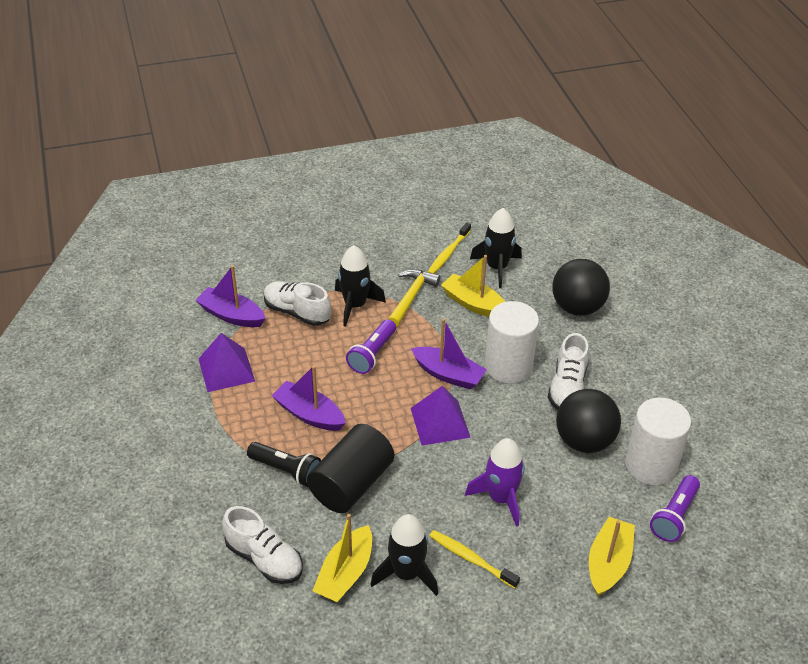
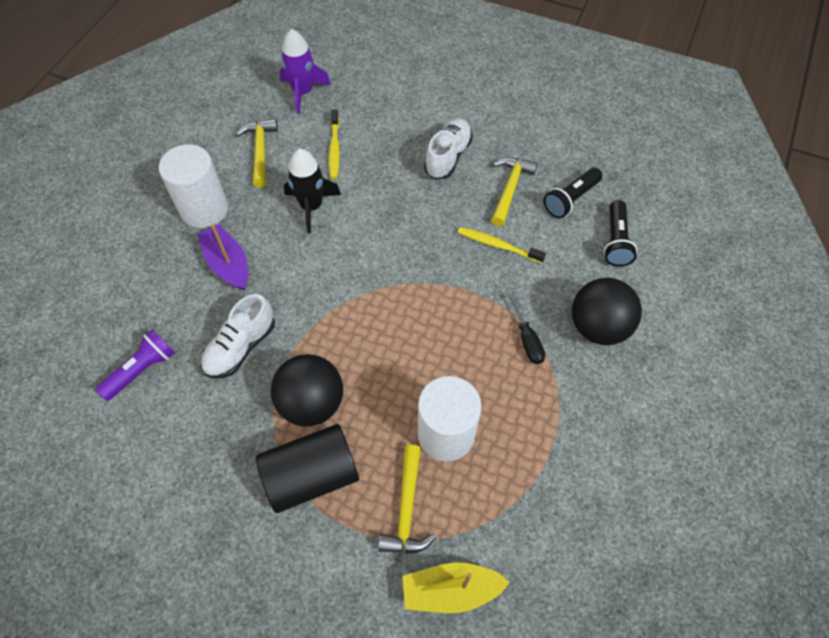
black flashlight: 1 -> 2
black rocket: 3 -> 1
black screwdriver: 0 -> 1
purple boat: 3 -> 1
purple flashlight: 2 -> 1
purple pyramid: 2 -> 0
white shoe: 3 -> 2
yellow boat: 3 -> 1
yellow hammer: 1 -> 3

